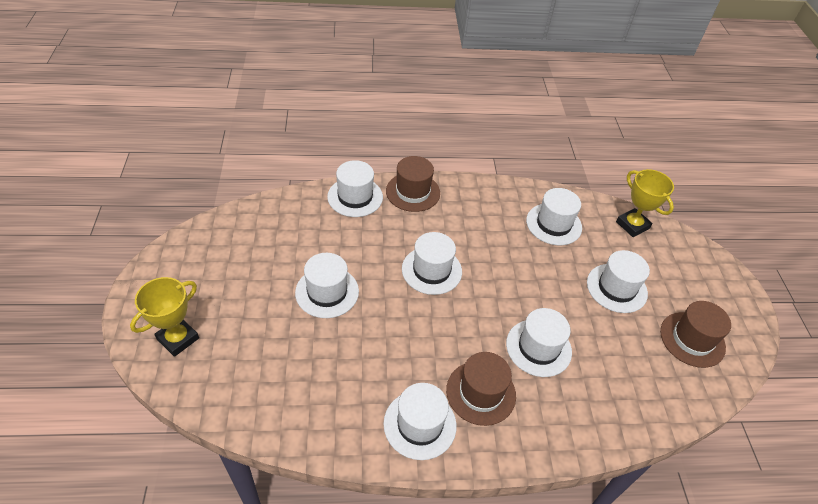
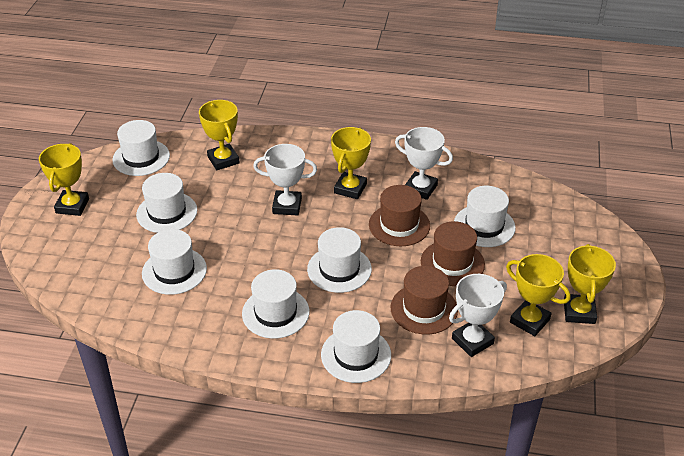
white trophy: 0 -> 3
yellow trophy: 2 -> 5

